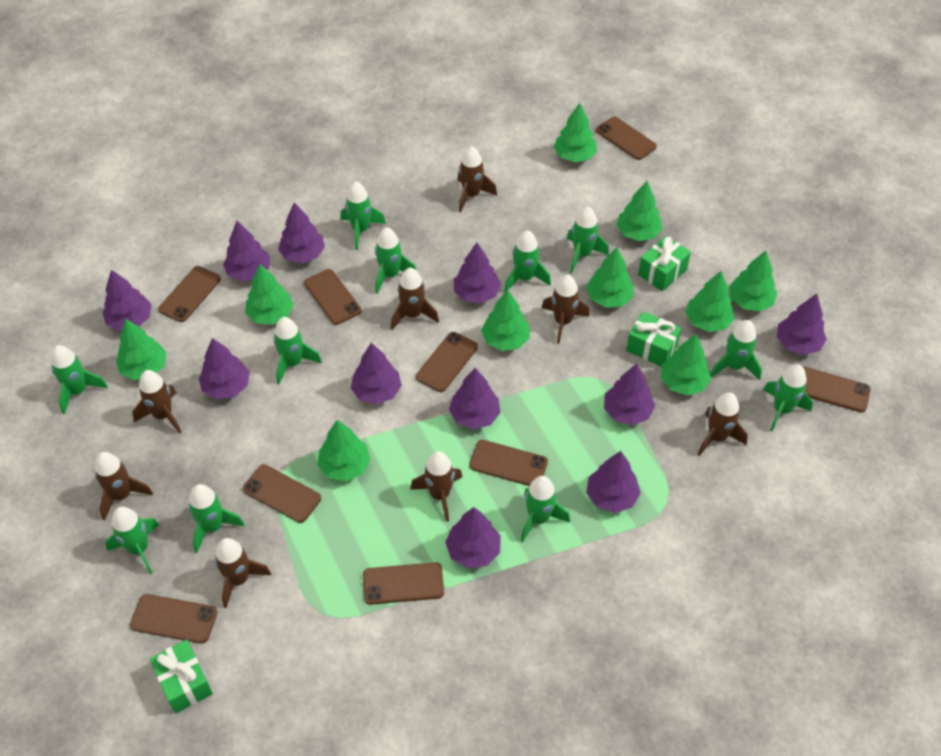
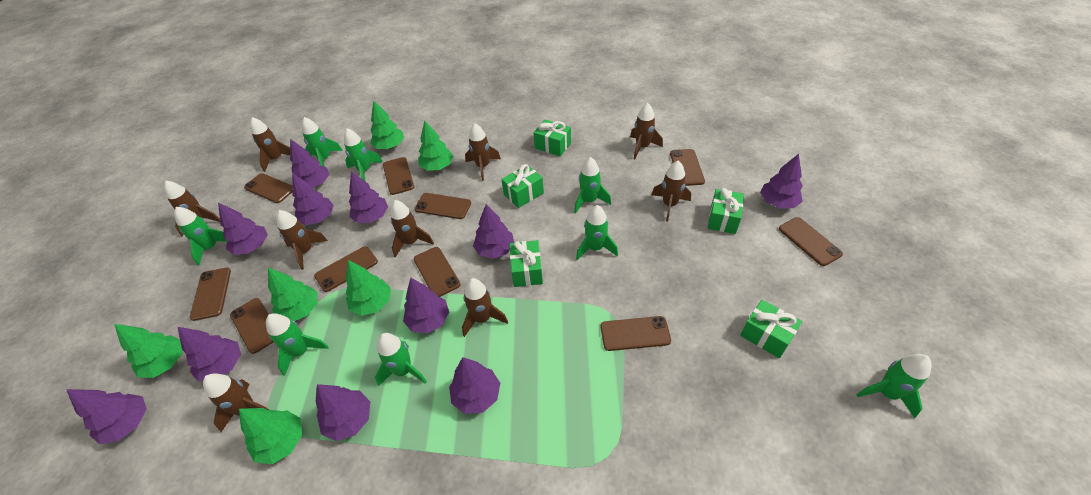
brown phone: 9 -> 10
brown rocket: 8 -> 9
green gift: 3 -> 5
green rocket: 11 -> 8
green tree: 10 -> 6

